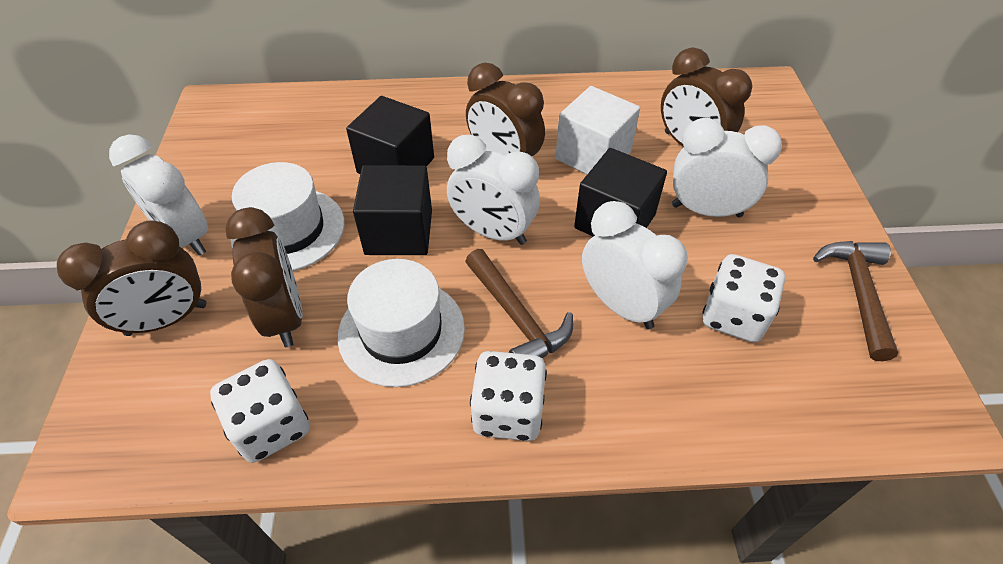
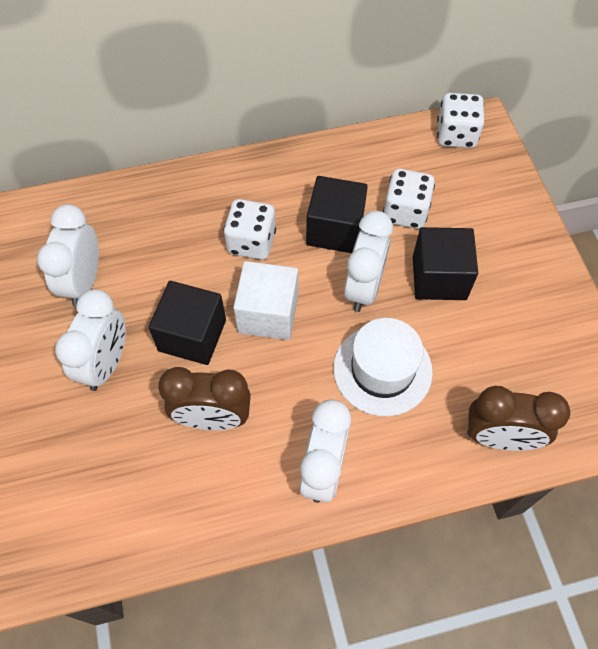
brown clock: 4 -> 2
brown hammer: 2 -> 0
white hat: 2 -> 1

